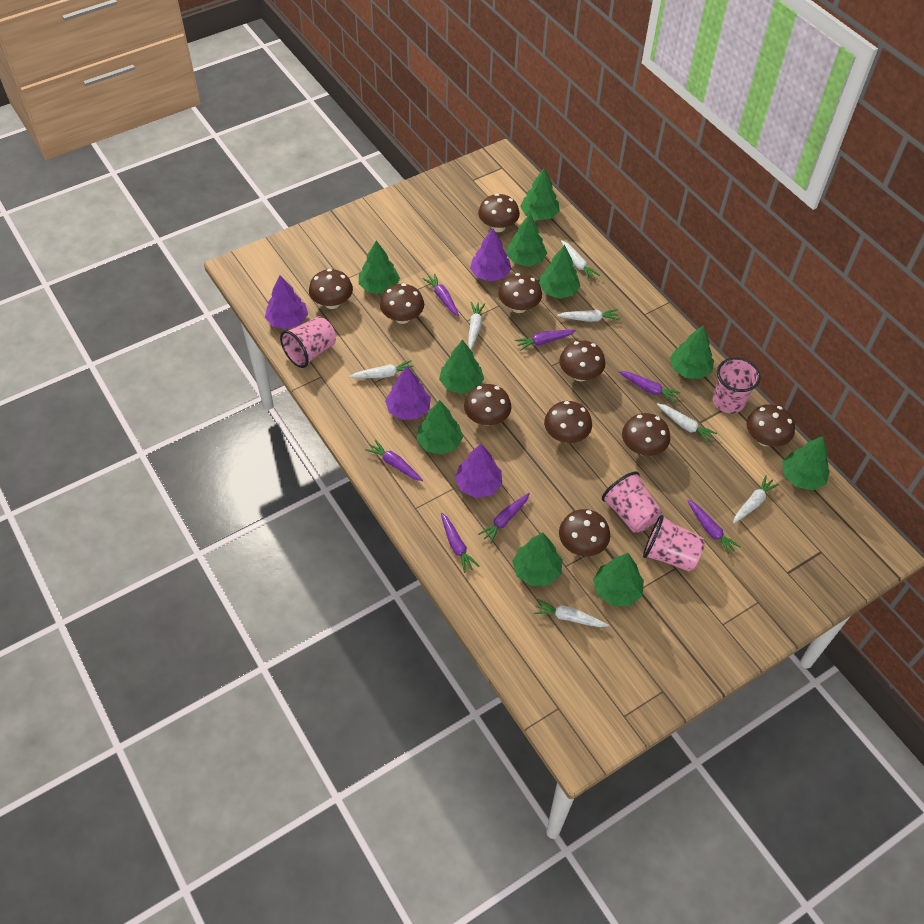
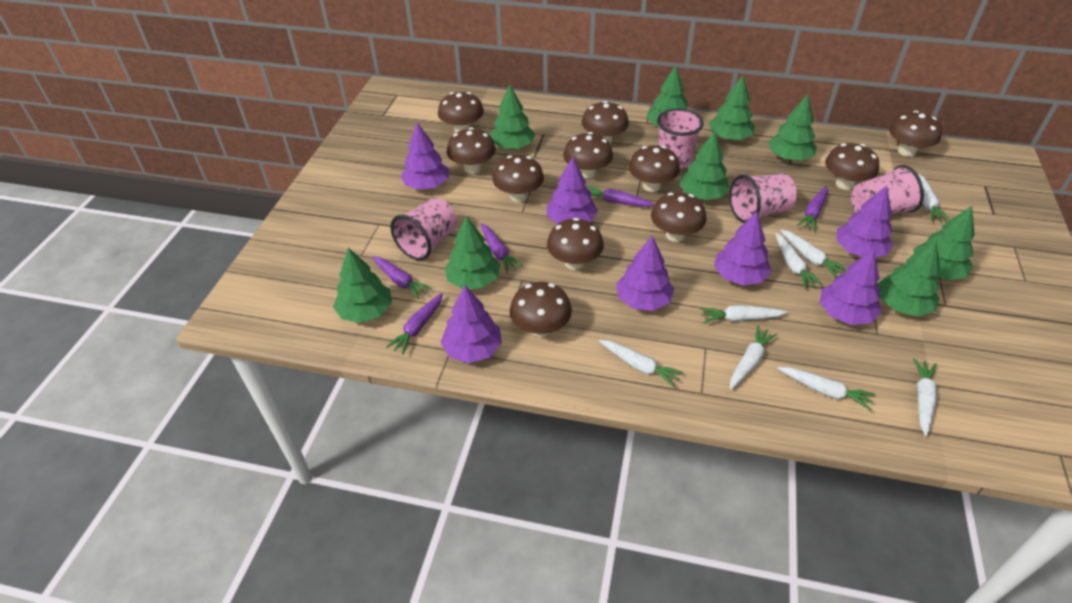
brown mushroom: 10 -> 11
green tree: 10 -> 9
purple carrot: 7 -> 5
purple tree: 4 -> 7
white carrot: 7 -> 8

